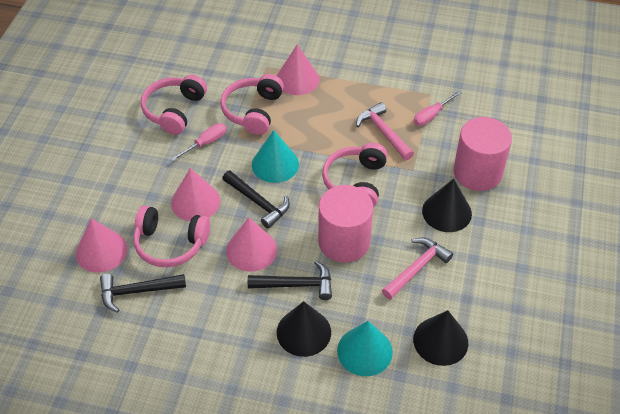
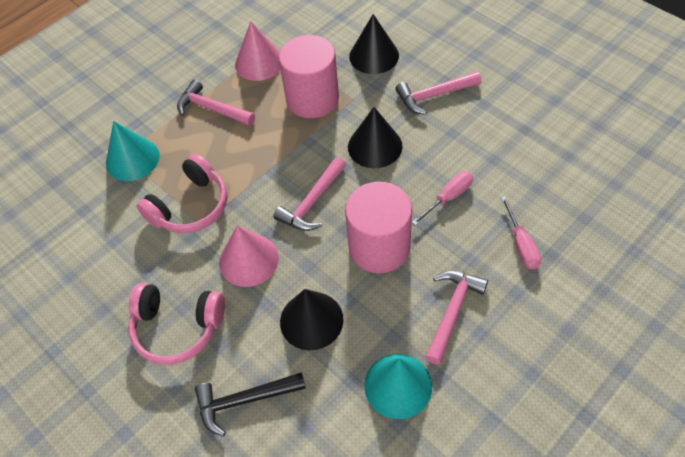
black hammer: 3 -> 1
pink cone: 4 -> 2
pink hammer: 2 -> 4
pink headphones: 4 -> 2

